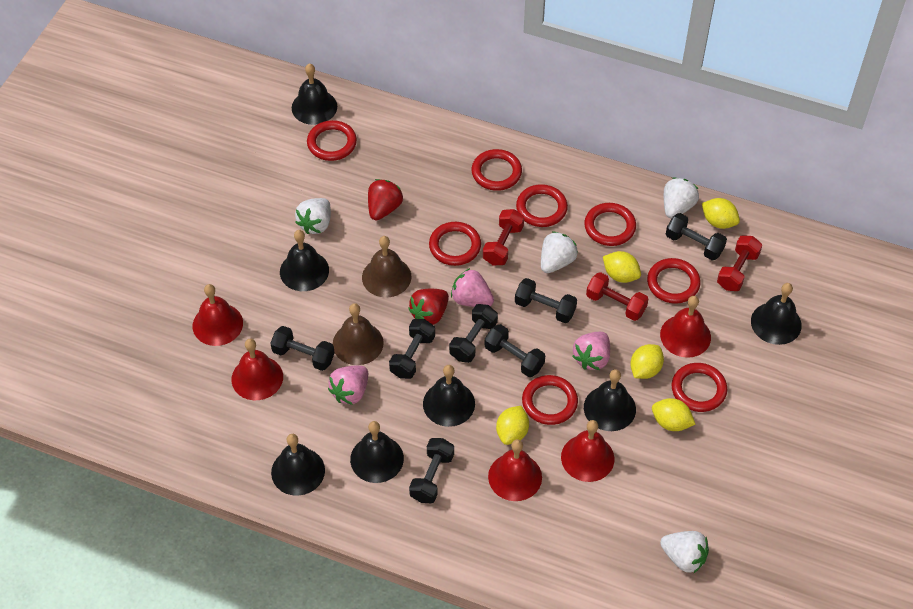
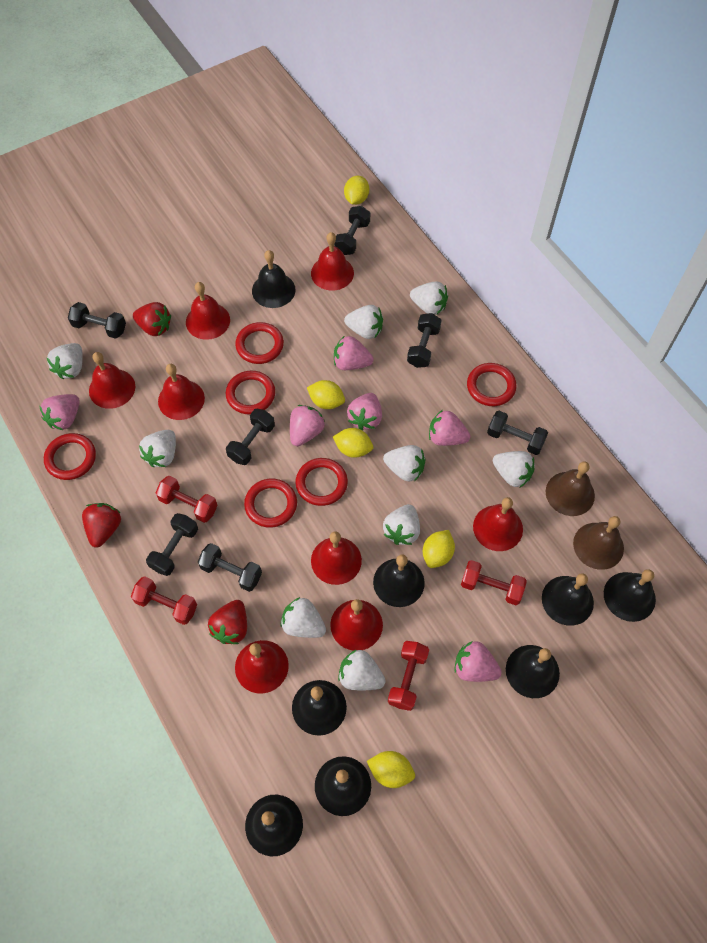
black bell: 7 -> 8
pink strawberry: 3 -> 6
red bell: 5 -> 8
red dumbbell: 3 -> 4
red ring: 8 -> 6
red strawberry: 2 -> 3
white strawberry: 4 -> 9

